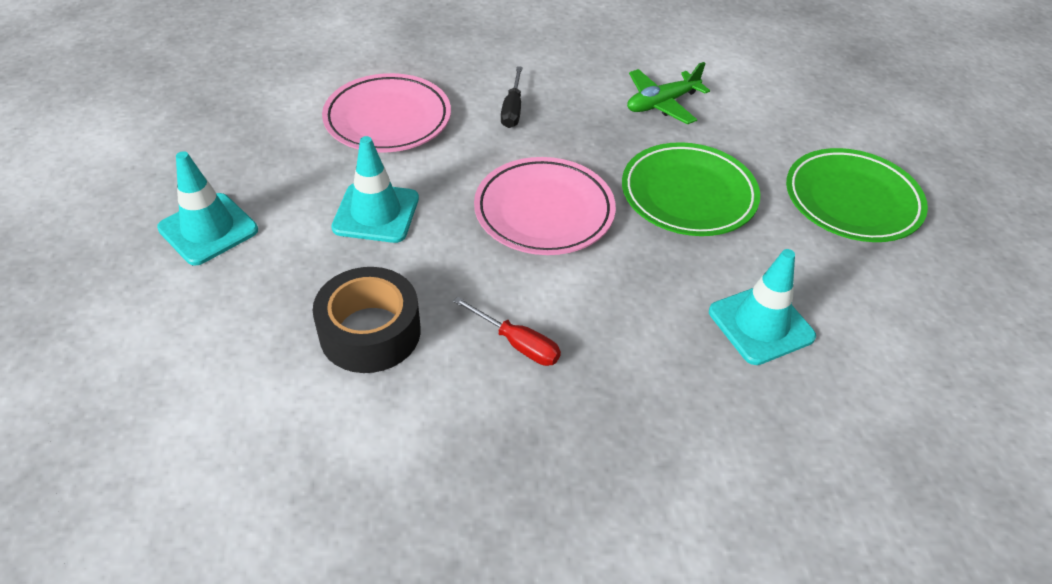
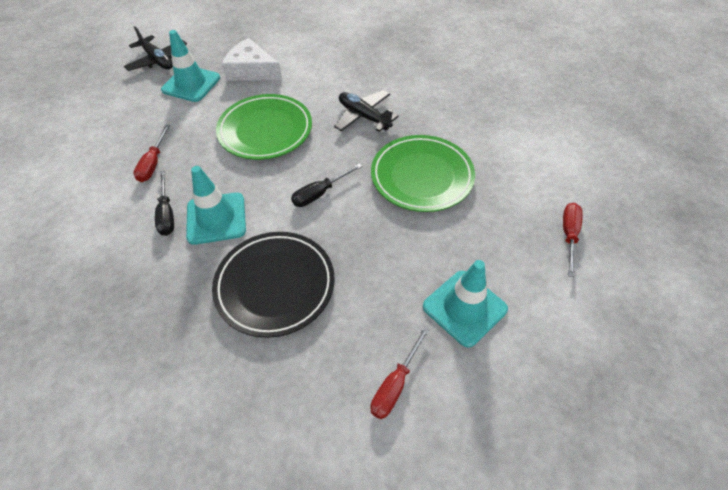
black plane: 0 -> 2
black plate: 0 -> 1
black screwdriver: 1 -> 2
black tape: 1 -> 0
green plane: 1 -> 0
pink plate: 2 -> 0
red screwdriver: 1 -> 3
white cheese: 0 -> 1

